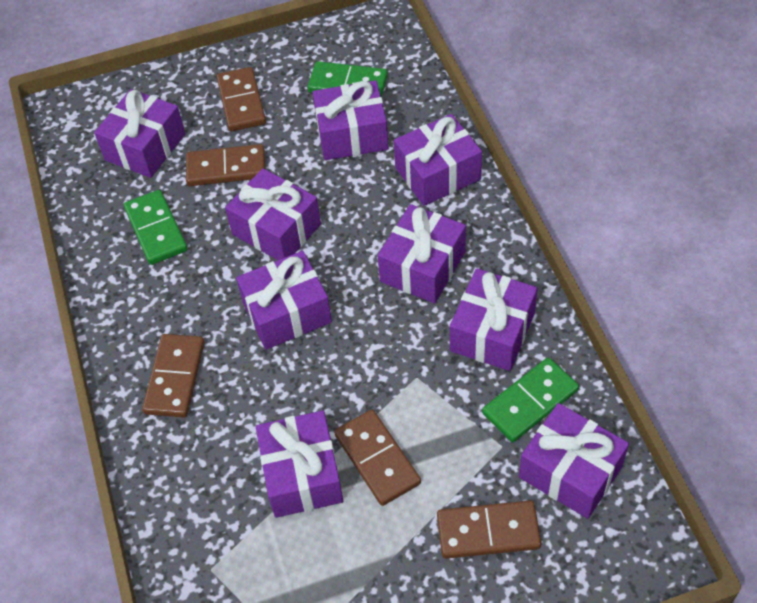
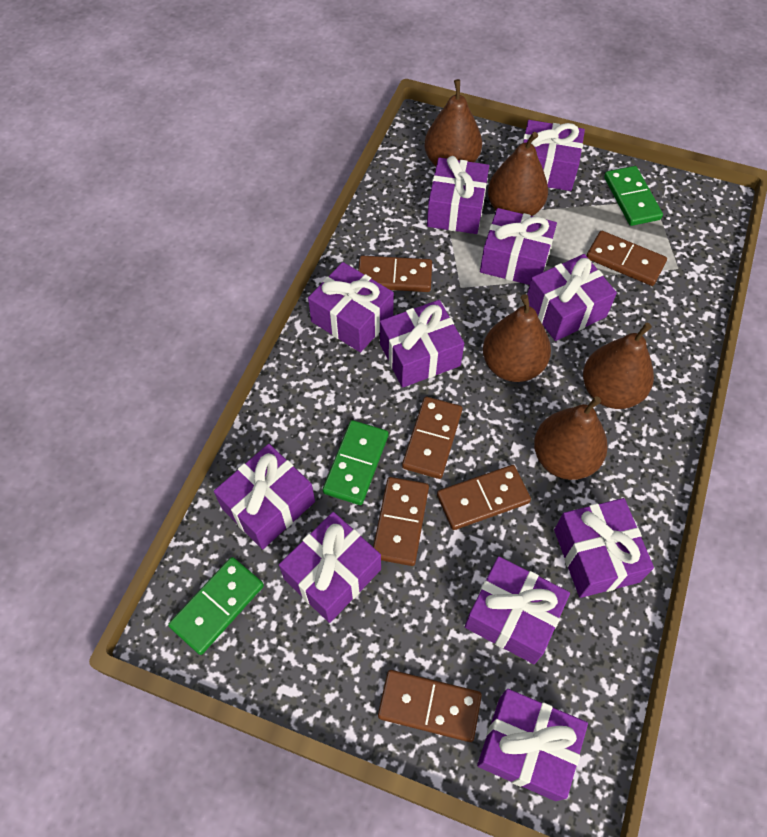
brown domino: 5 -> 6
brown pear: 0 -> 5
purple gift: 9 -> 11

